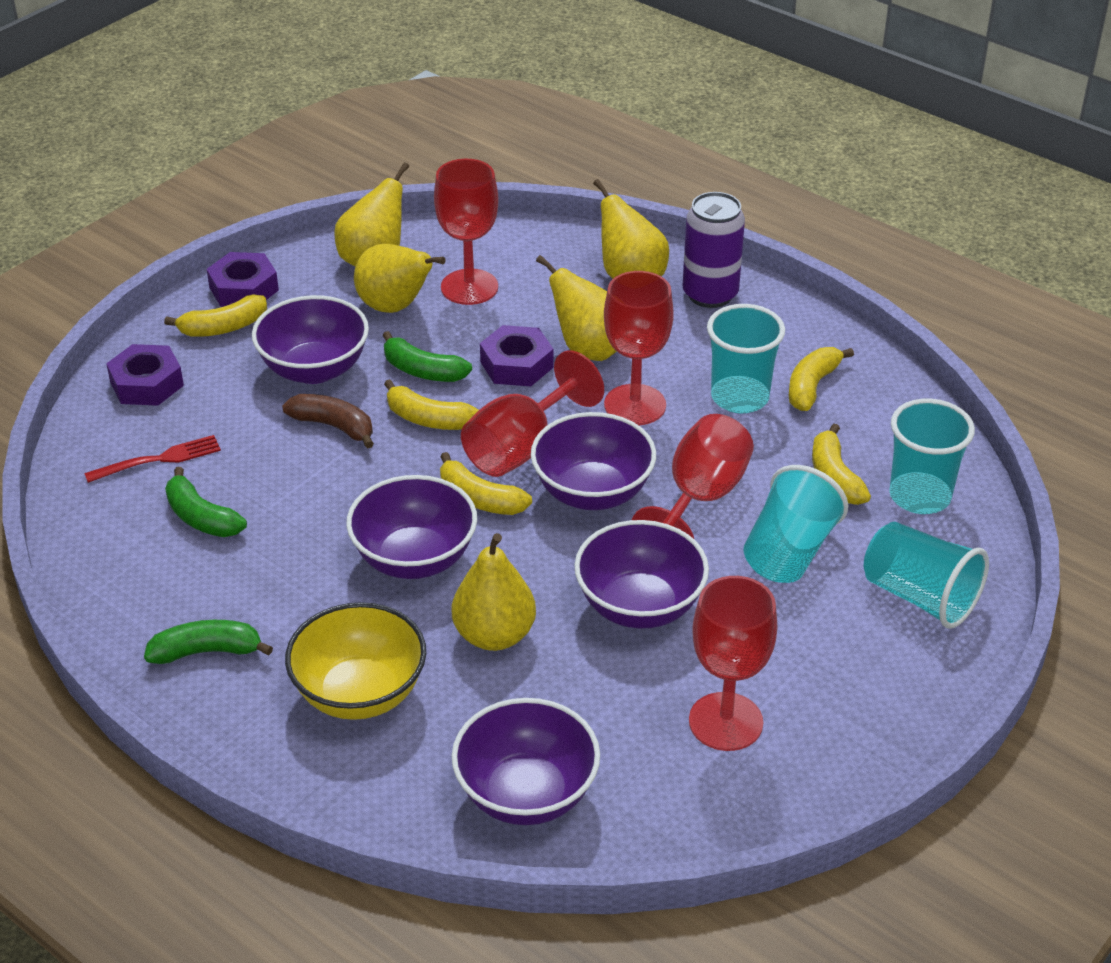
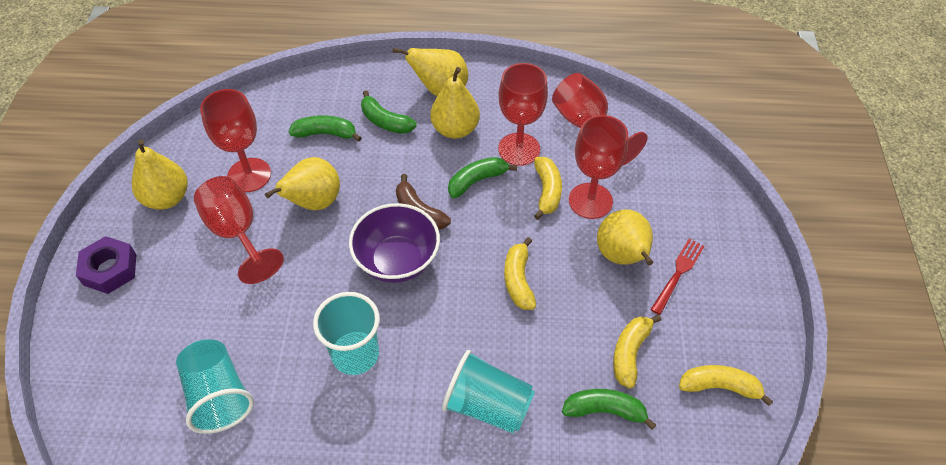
green banana: 3 -> 4
purple bowl: 5 -> 1
purple can: 1 -> 0
purple nut: 3 -> 1
turquoise cup: 4 -> 3
yellow banana: 5 -> 4
yellow bowl: 1 -> 0

